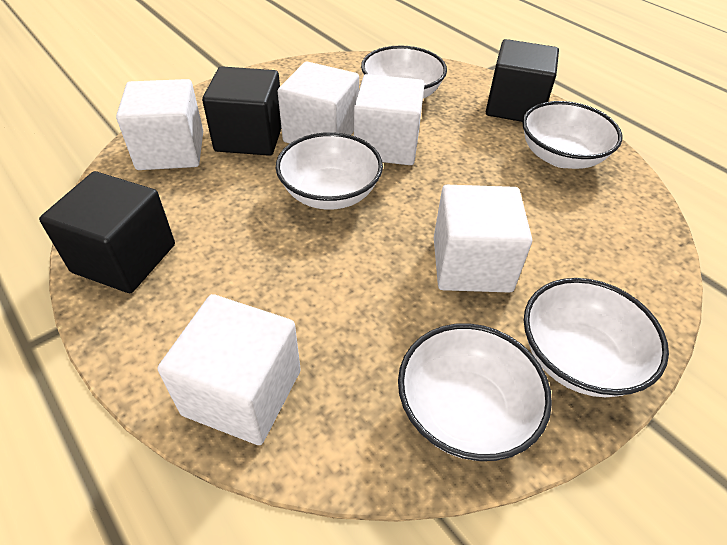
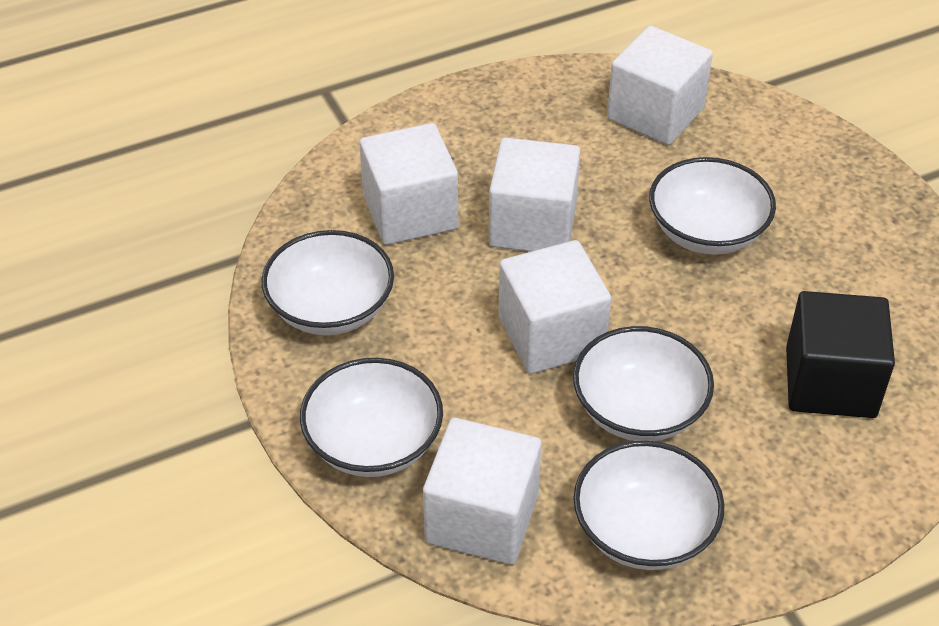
black cube: 3 -> 1

